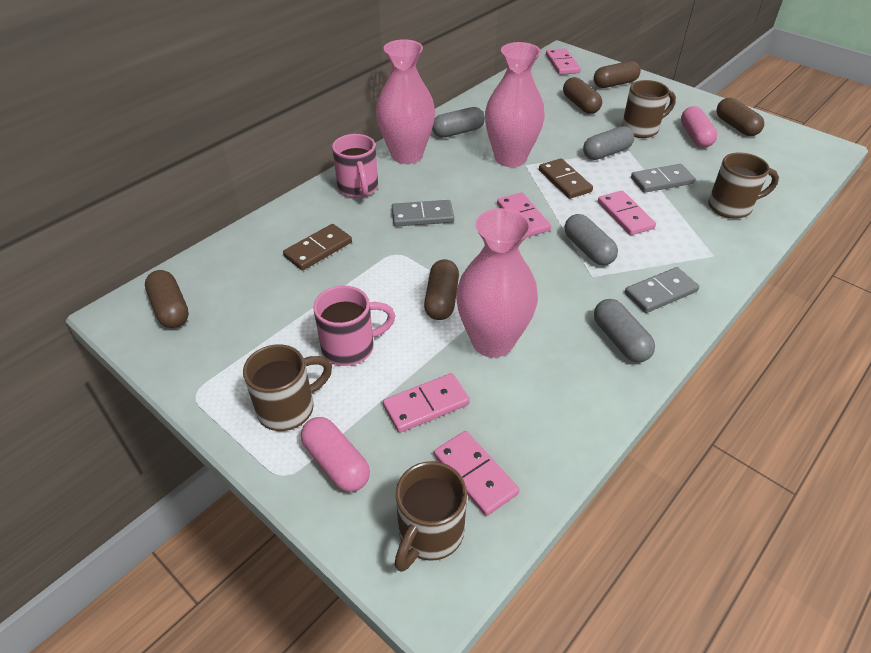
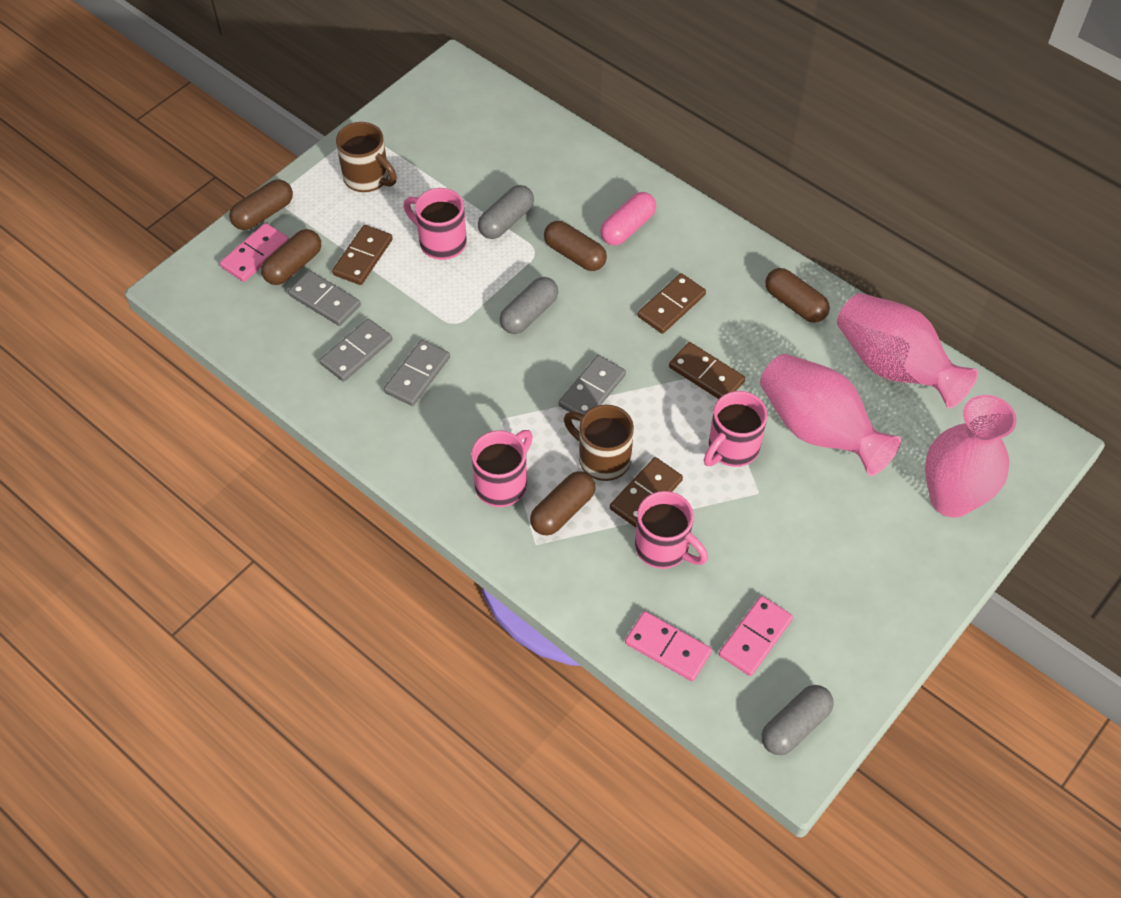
brown domino: 2 -> 4
brown mug: 4 -> 2
grey capsule: 4 -> 3
grey domino: 3 -> 4
pink capsule: 2 -> 1
pink domino: 5 -> 3
pink mug: 2 -> 4

